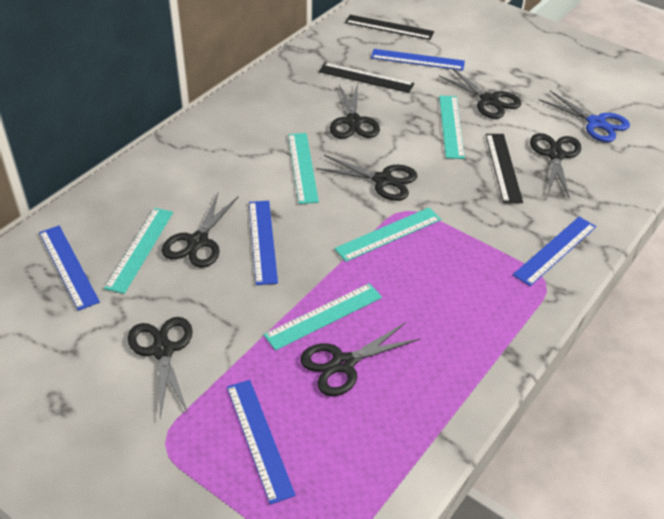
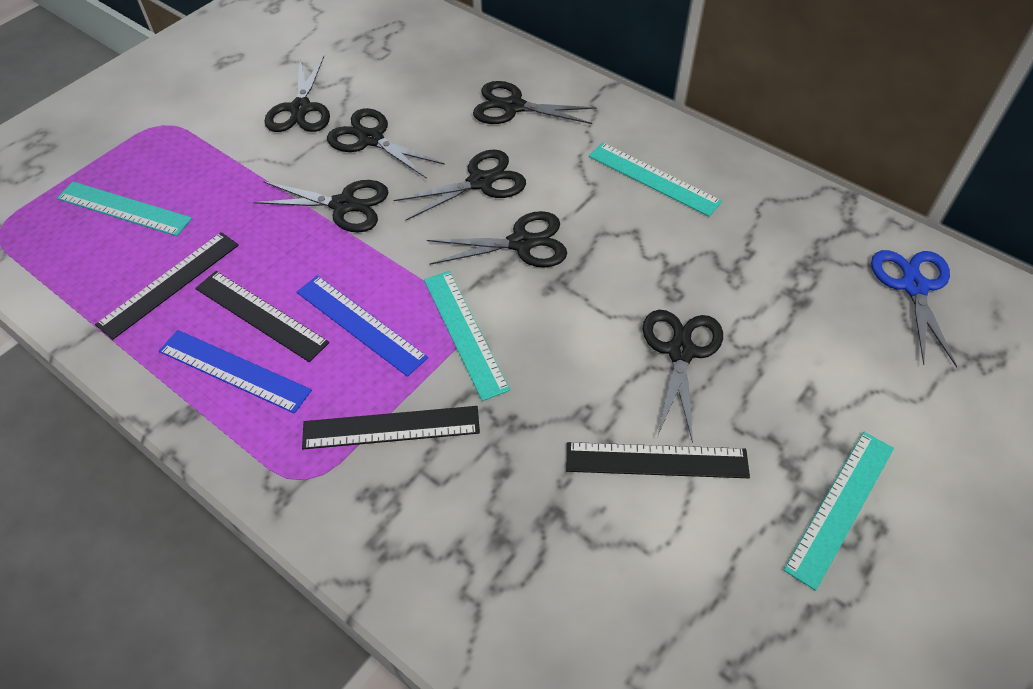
black ruler: 3 -> 4
blue ruler: 5 -> 2
turquoise ruler: 5 -> 4

